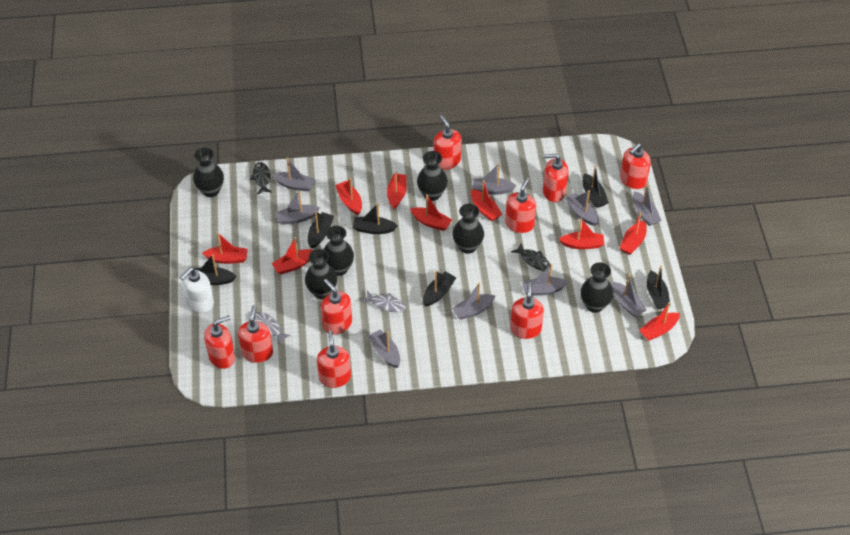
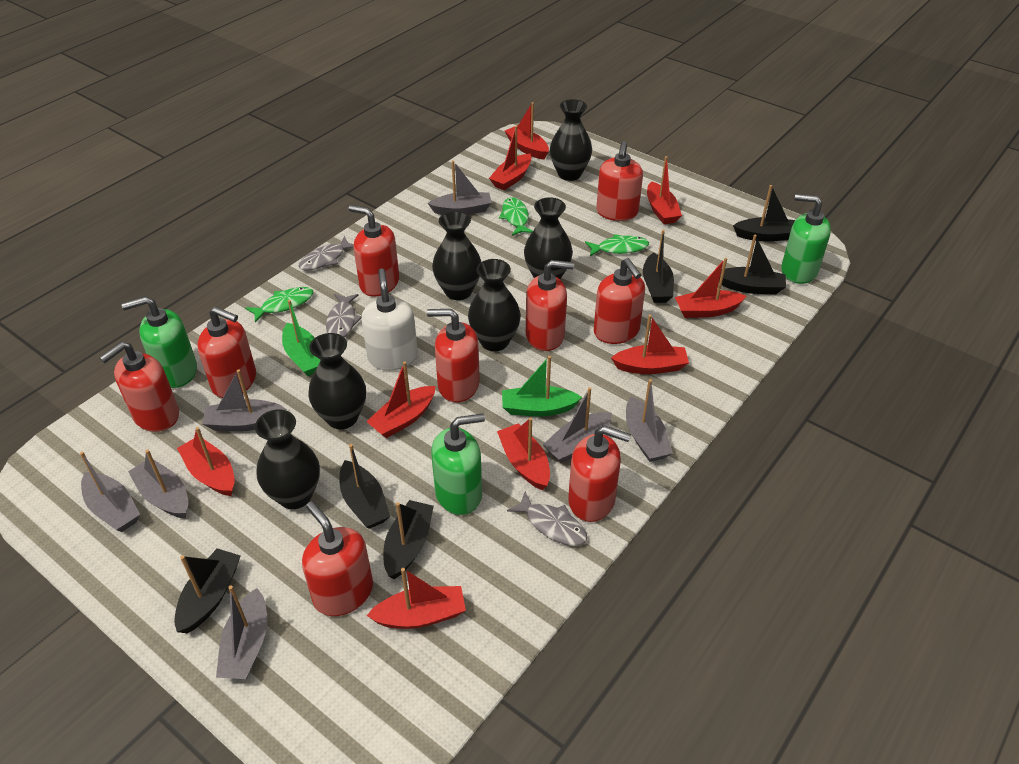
black fish: 2 -> 0
green boat: 0 -> 2
green fish: 0 -> 3
green soap dispenser: 0 -> 3
grey boat: 9 -> 7
grey fish: 2 -> 3

